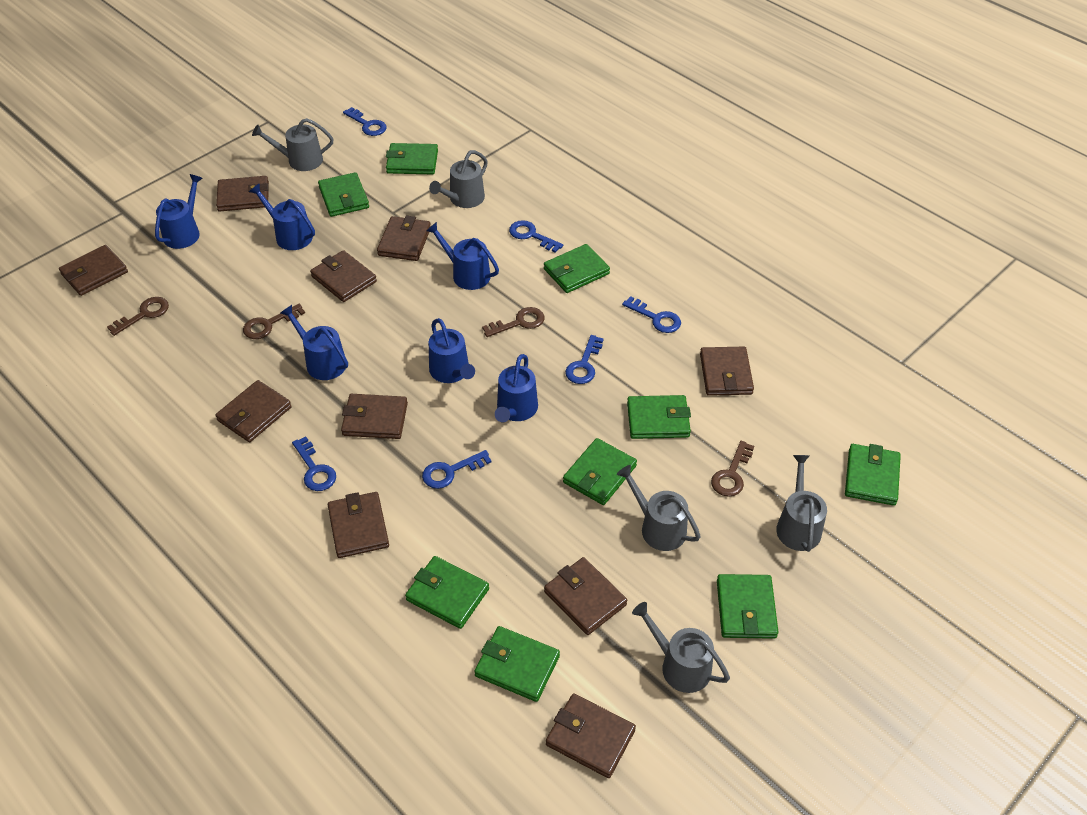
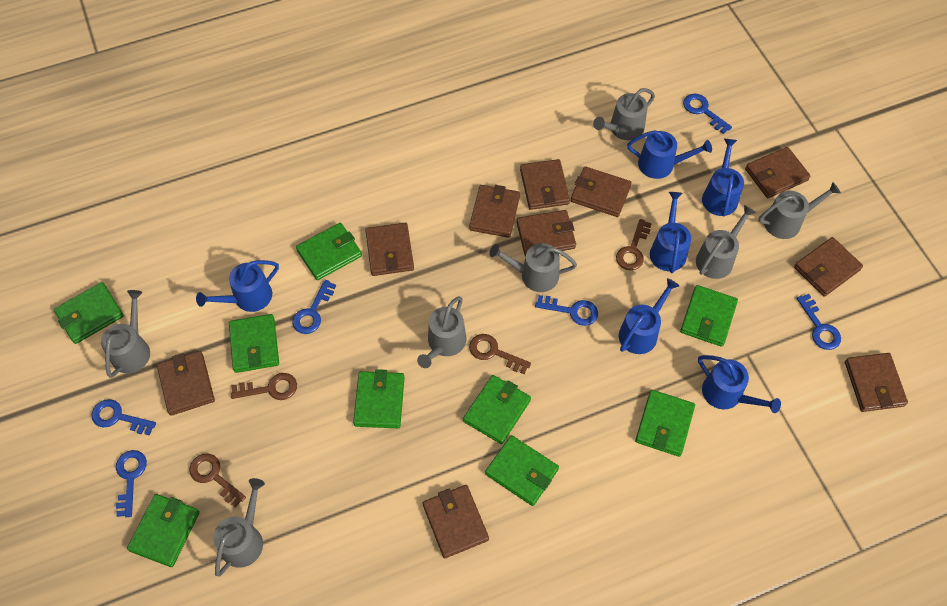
grey watering can: 5 -> 7

